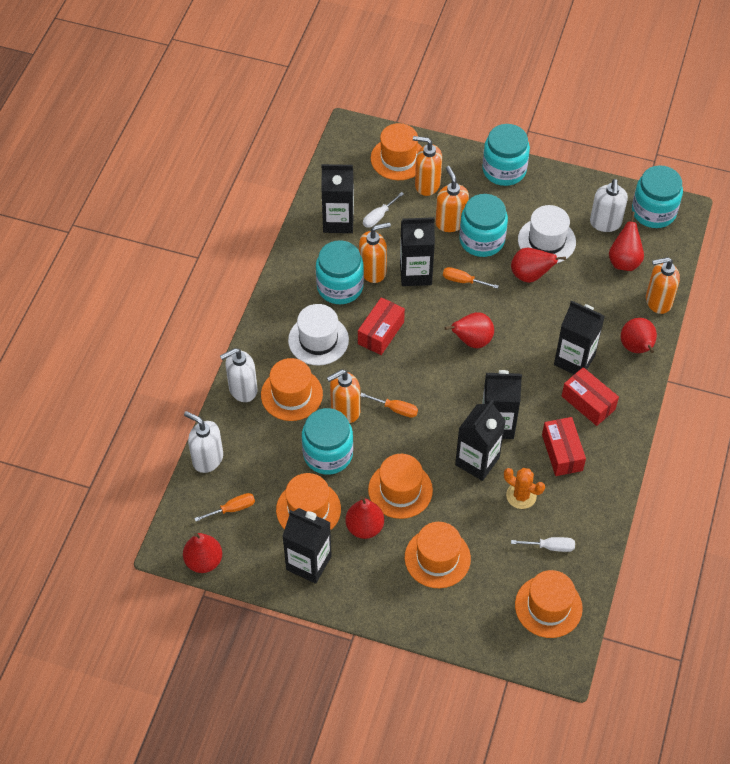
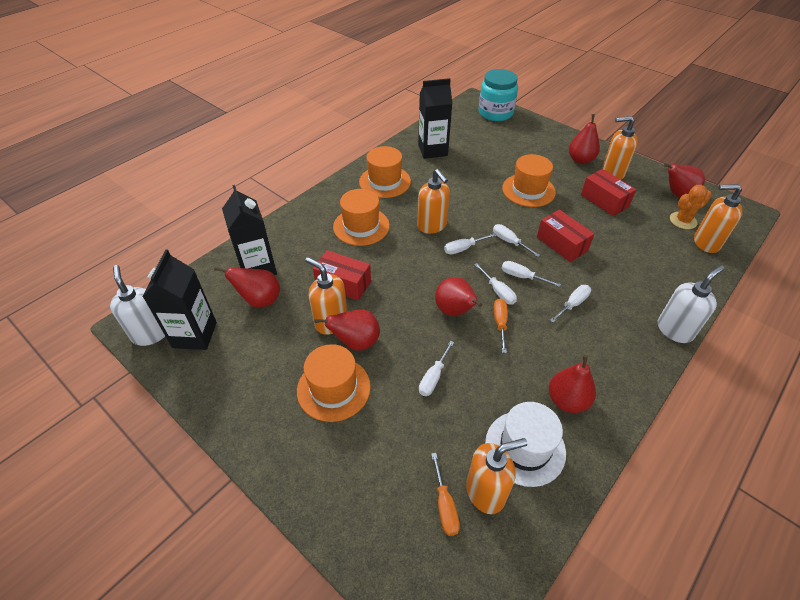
black carton: 6 -> 3
orange hat: 6 -> 4
orange screwdriver: 3 -> 2
turquoise jar: 5 -> 1
white hat: 2 -> 1
white screwdriver: 2 -> 6
white soap dispenser: 3 -> 2

